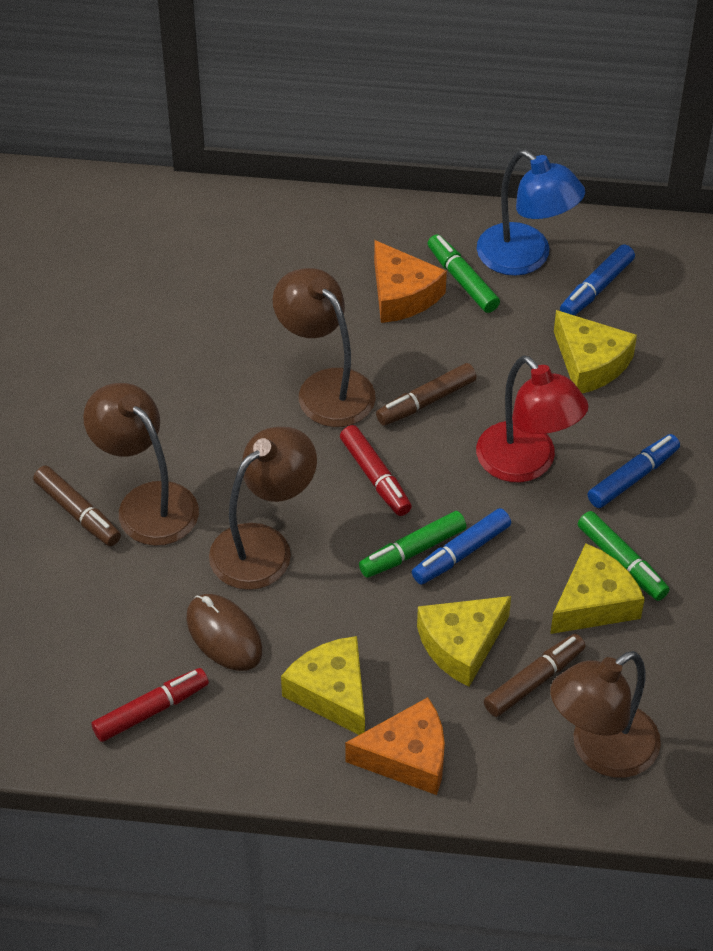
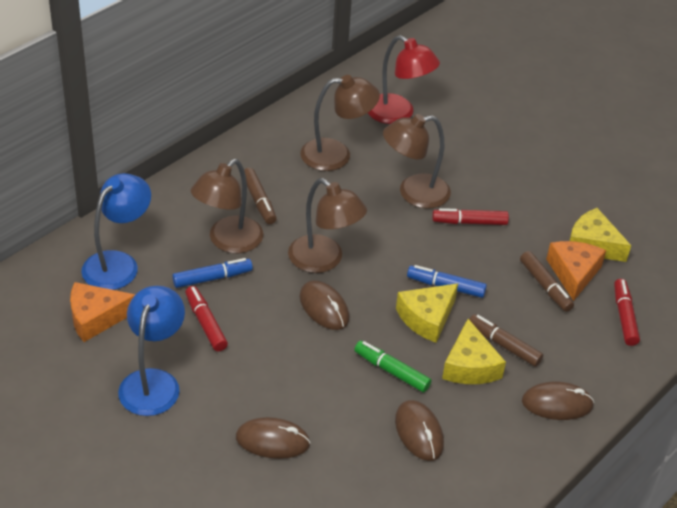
blue lamp: 1 -> 2
blue marker: 3 -> 2
brown mouse: 1 -> 4
green marker: 3 -> 1
red marker: 2 -> 3
yellow cheese: 4 -> 3

